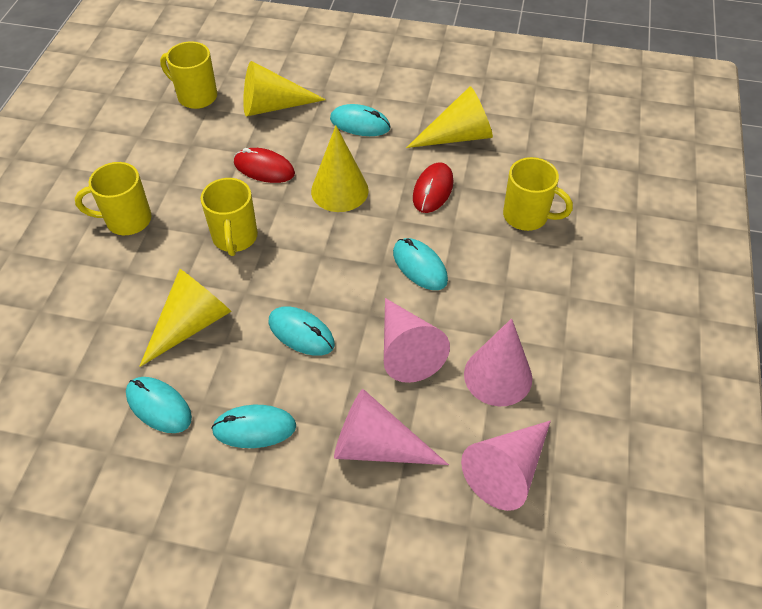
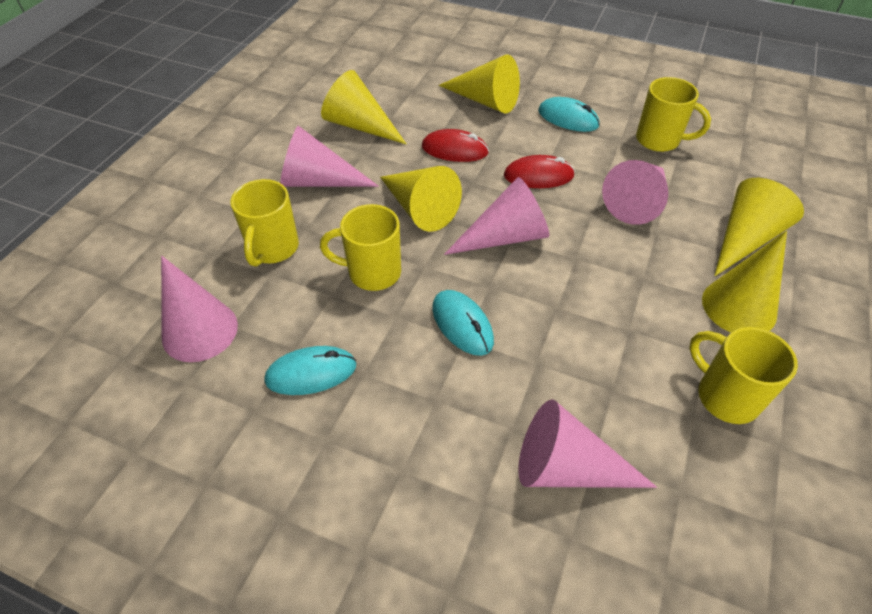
pink cone: 4 -> 5
turquoise mouse: 5 -> 3
yellow cone: 4 -> 5

